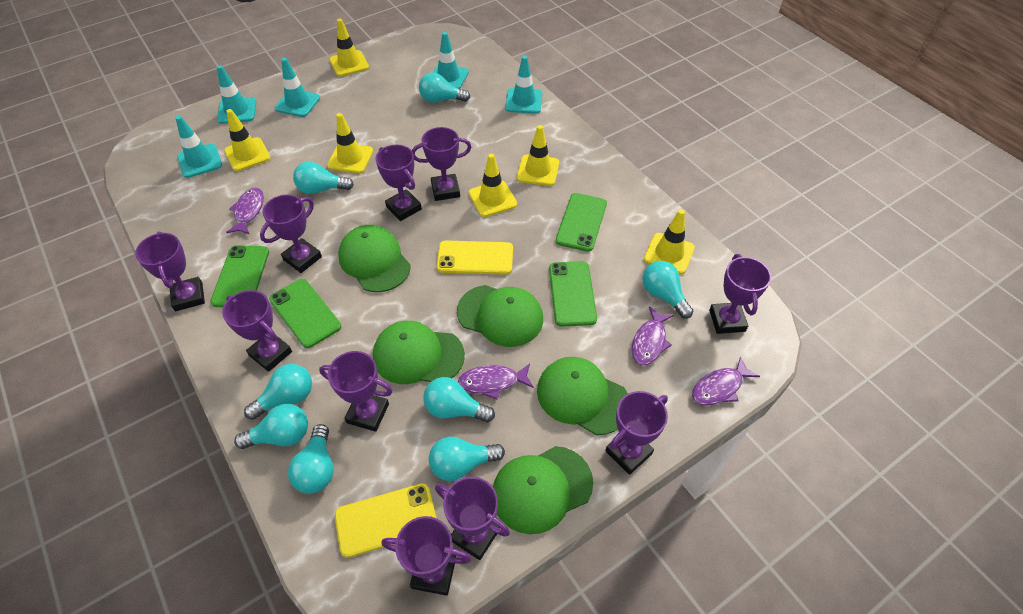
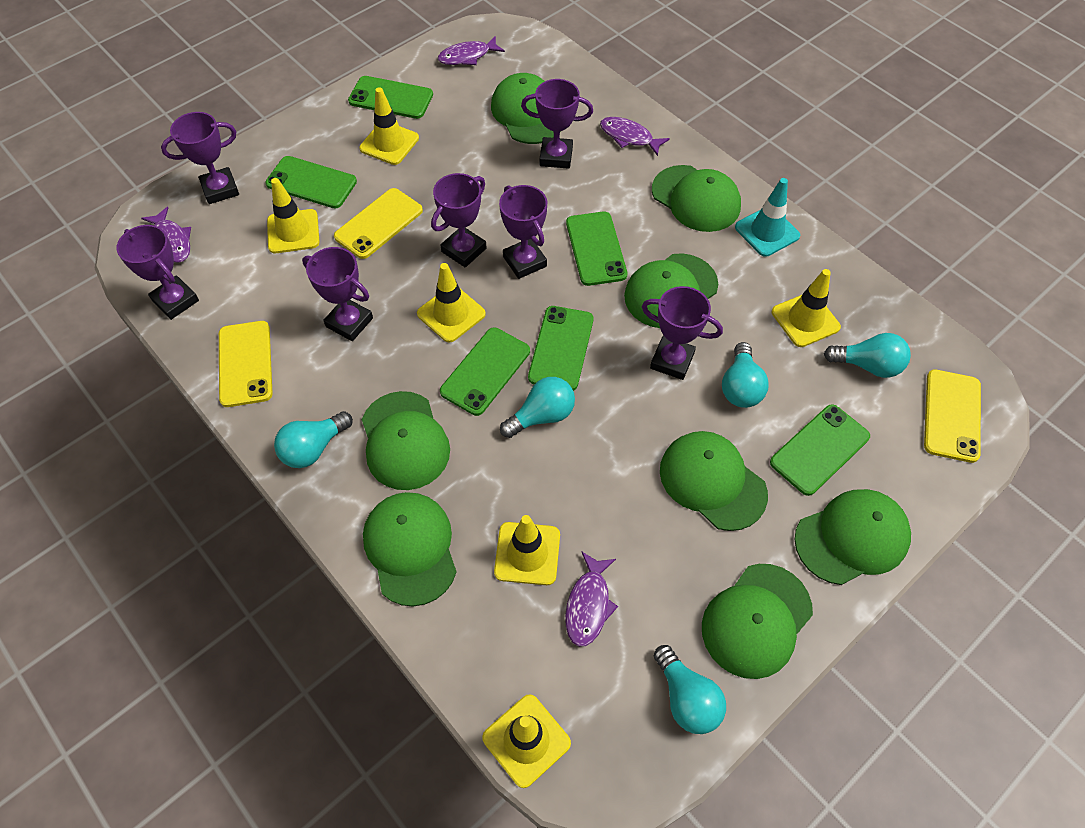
green cap: 5 -> 8
green phone: 4 -> 6
purple trophy: 10 -> 7
turquoise light bulb: 8 -> 5
turquoise traffic cone: 5 -> 1
yellow phone: 2 -> 3

